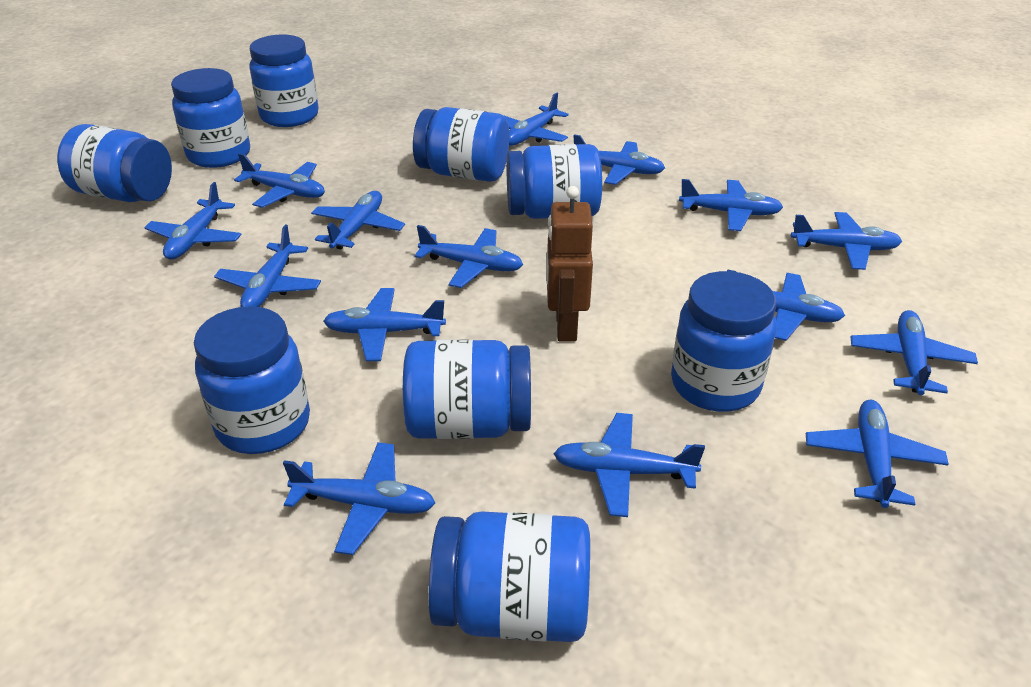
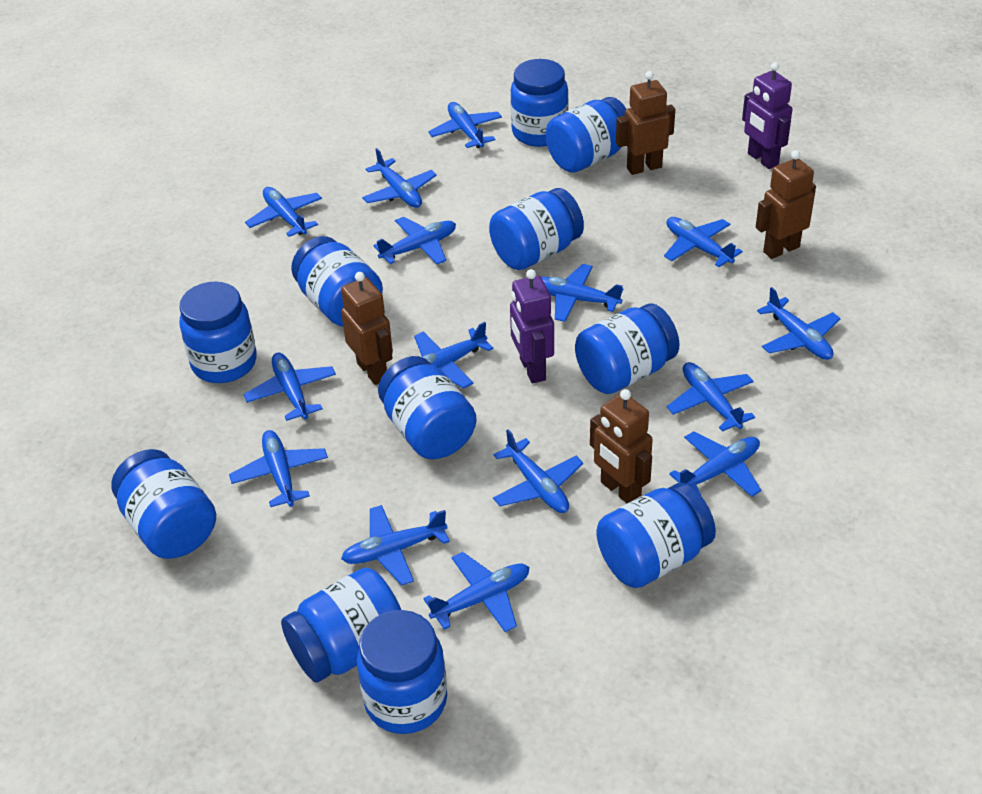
blue jar: 9 -> 11
brown robot: 1 -> 4
purple robot: 0 -> 2

